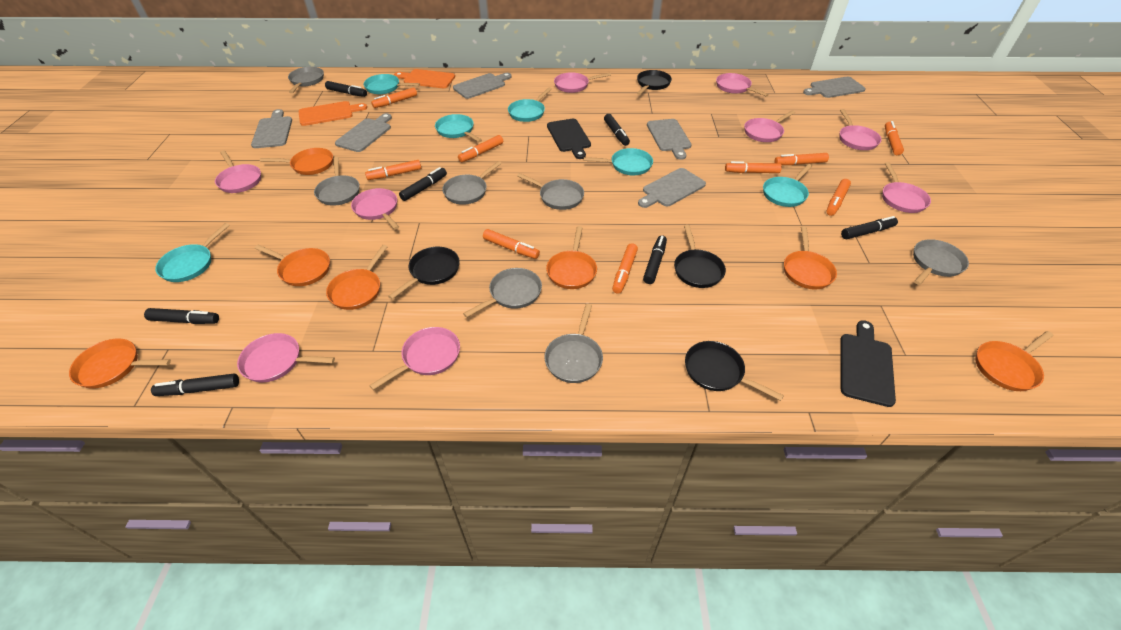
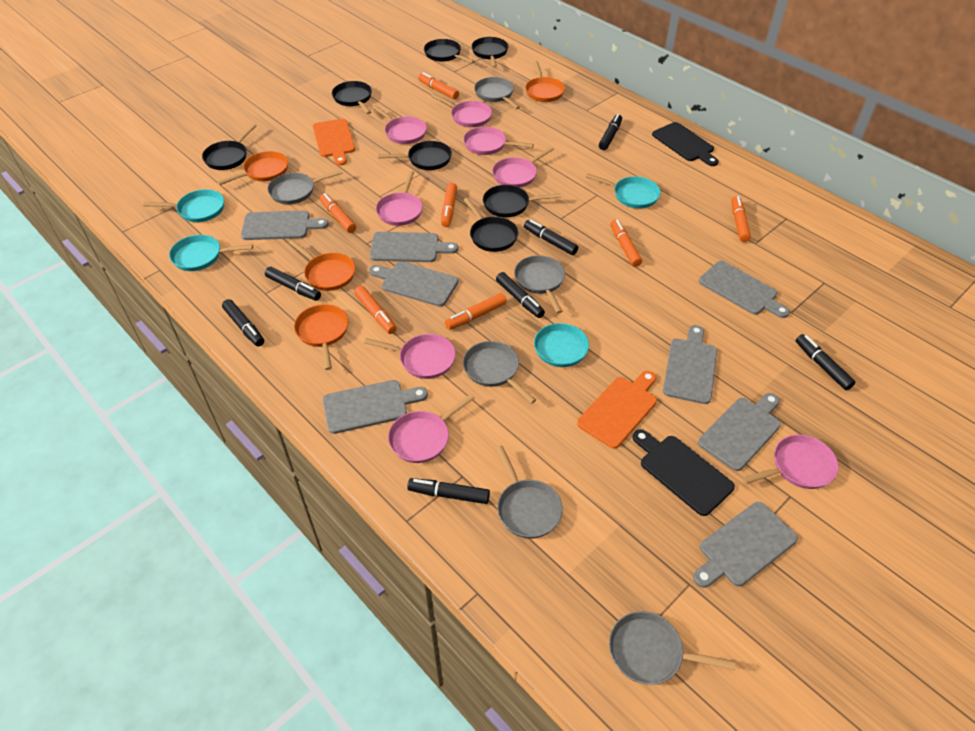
black pan: 4 -> 7
grey cutting board: 6 -> 8
grey pan: 7 -> 6
orange marker: 9 -> 7
orange pan: 7 -> 4
pink pan: 9 -> 8
turquoise pan: 6 -> 4

